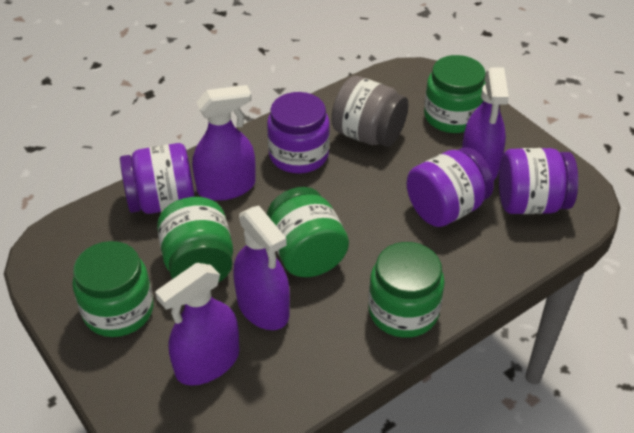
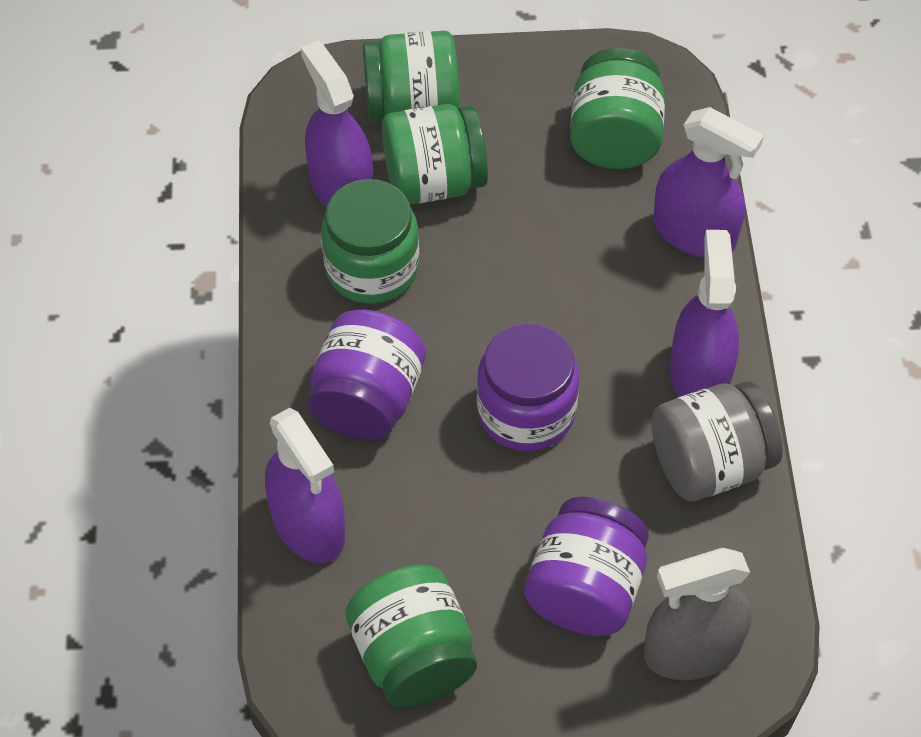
grey spray bottle: 0 -> 1
purple jar: 4 -> 3

